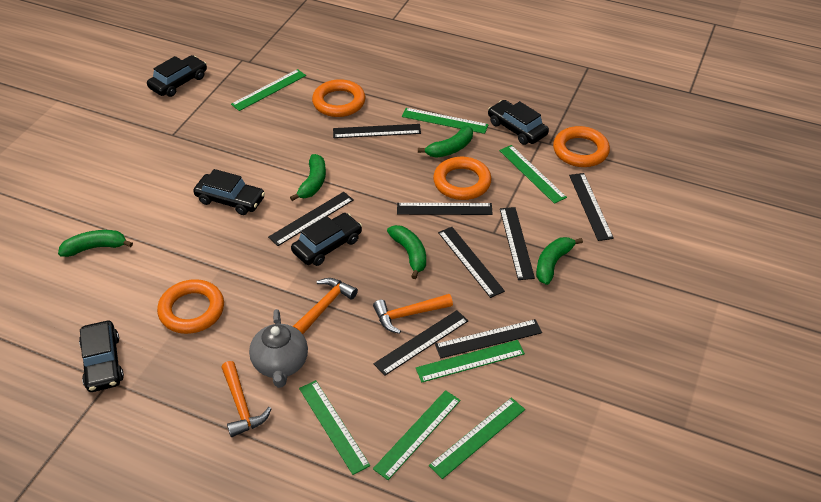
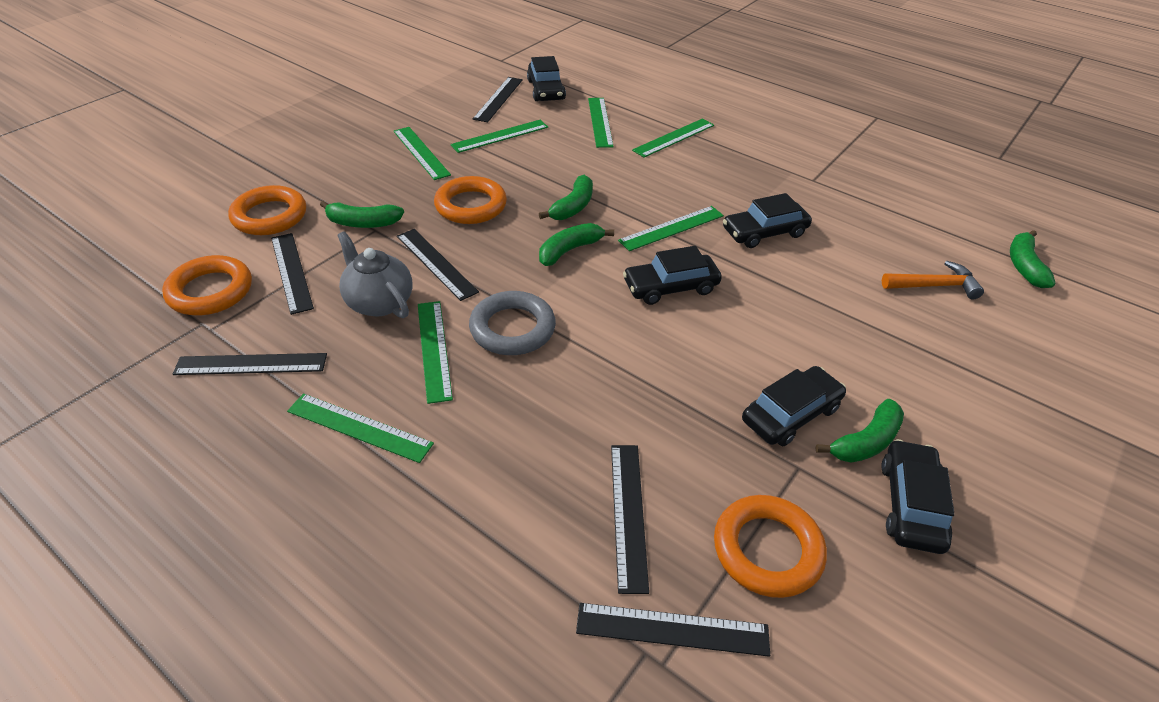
black ruler: 8 -> 6
grey ring: 0 -> 1
orange hammer: 3 -> 1

